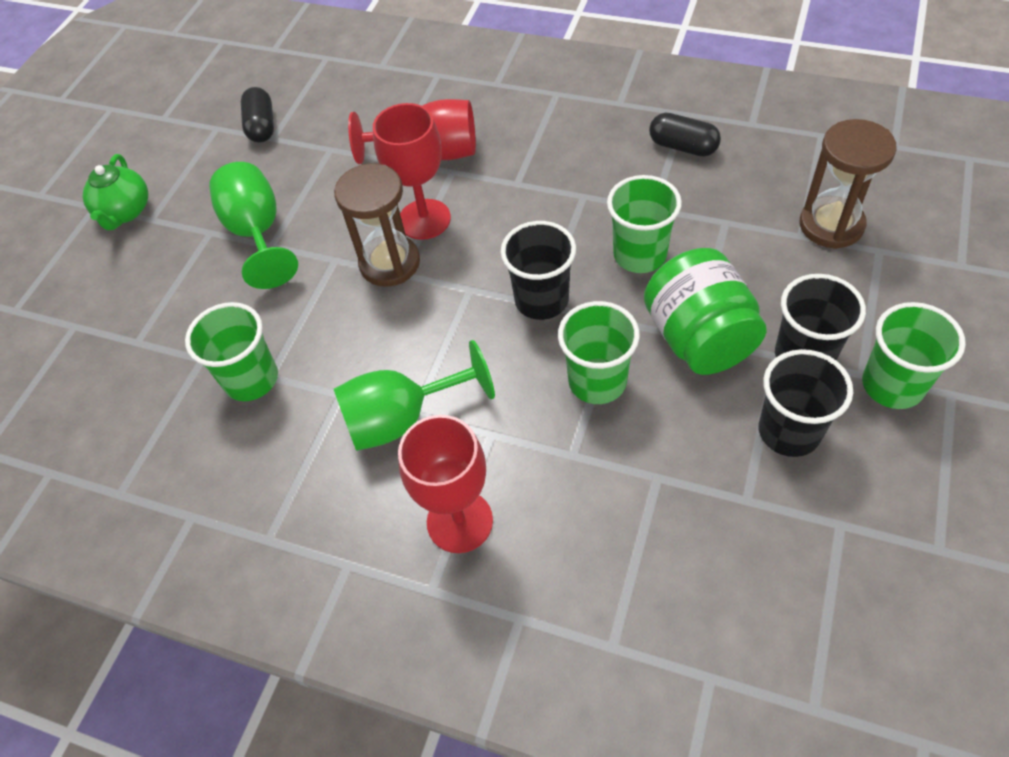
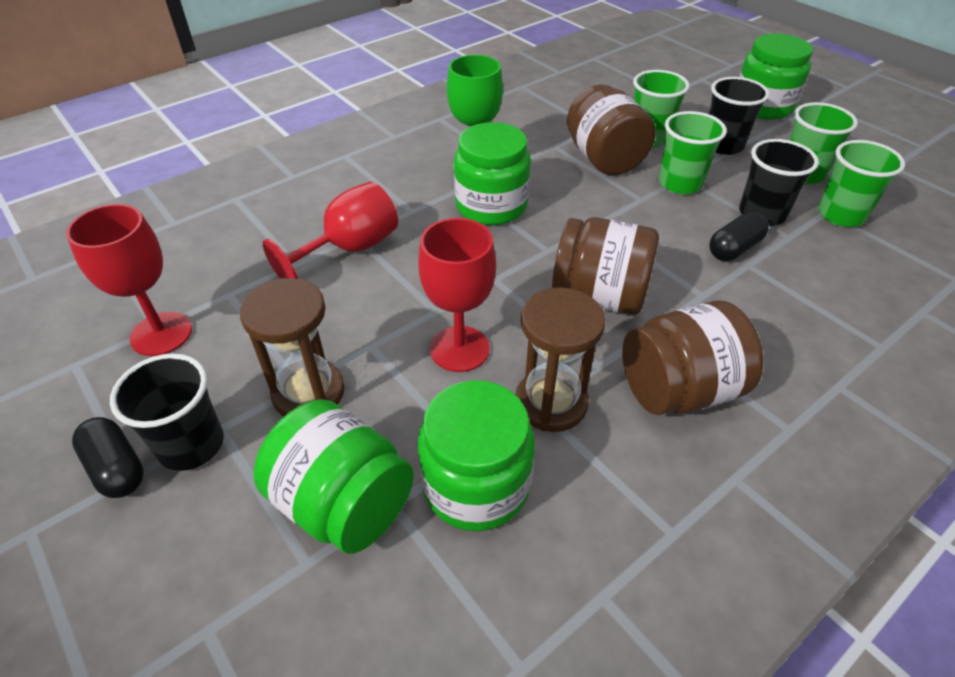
brown jar: 0 -> 3
green goblet: 2 -> 1
green jar: 1 -> 4
green teapot: 1 -> 0

